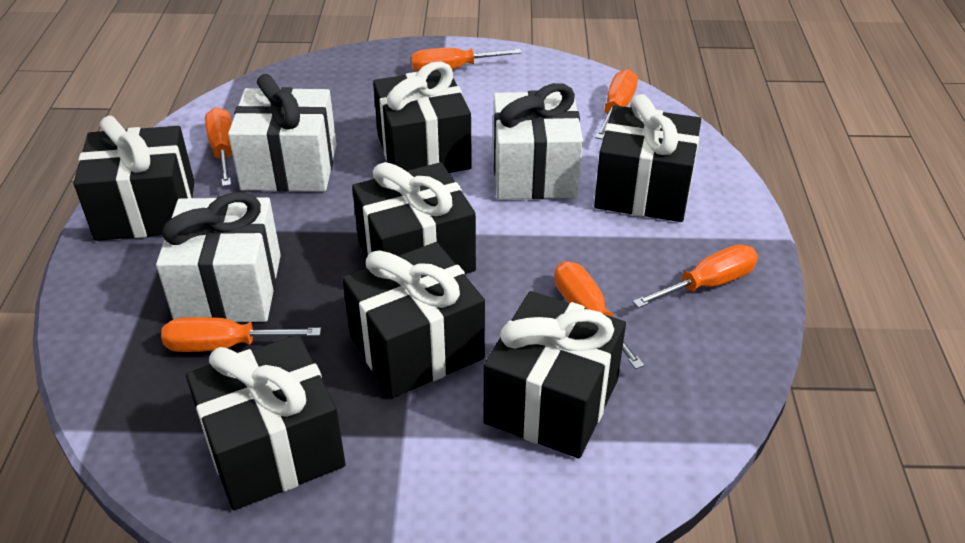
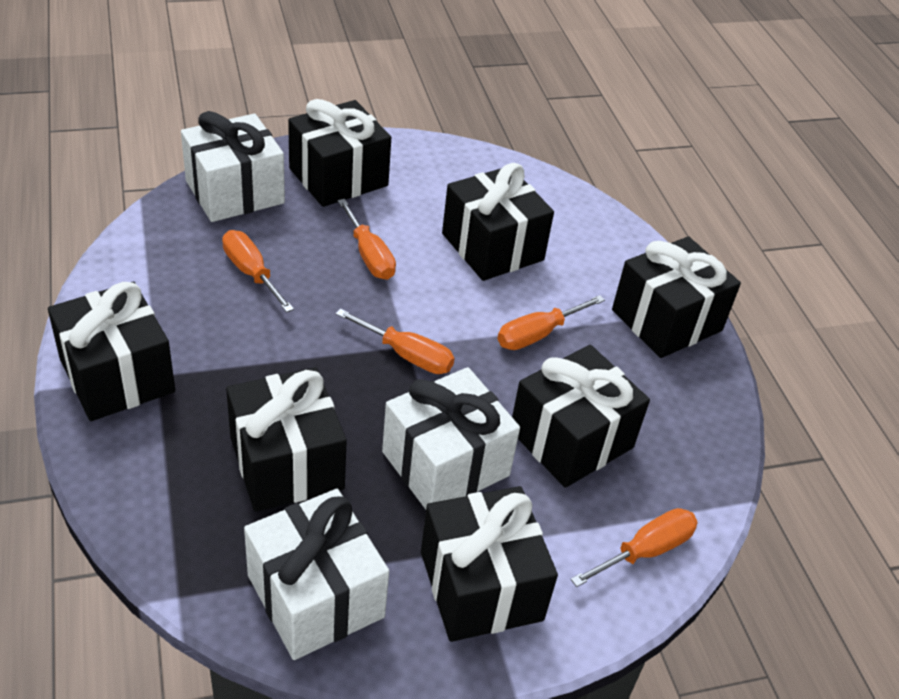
orange screwdriver: 6 -> 5

